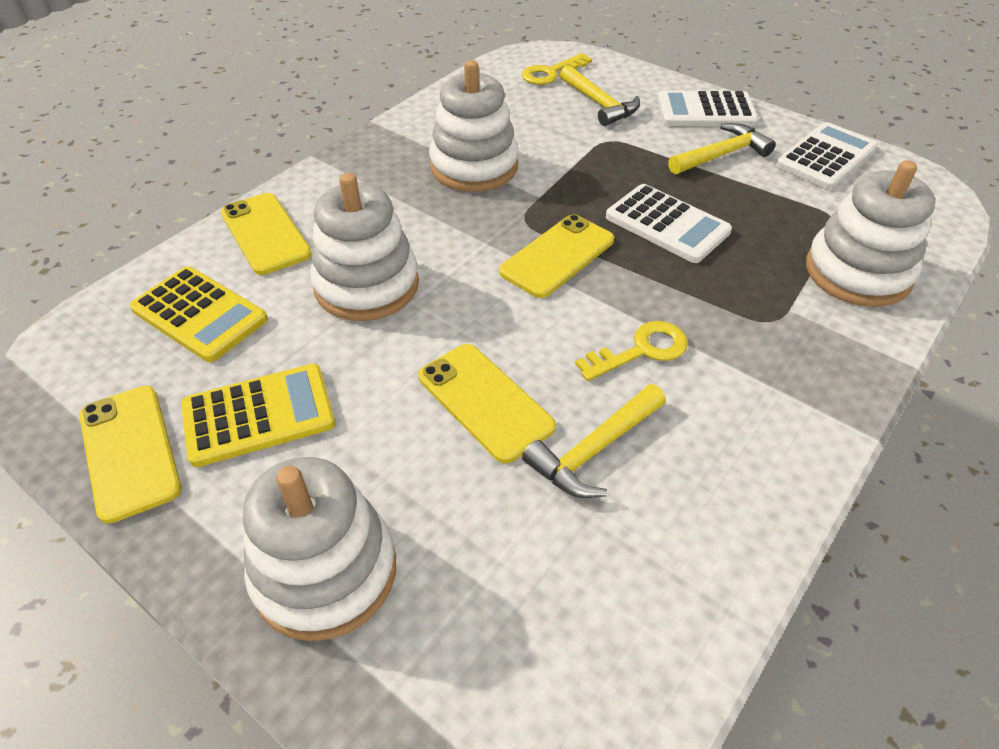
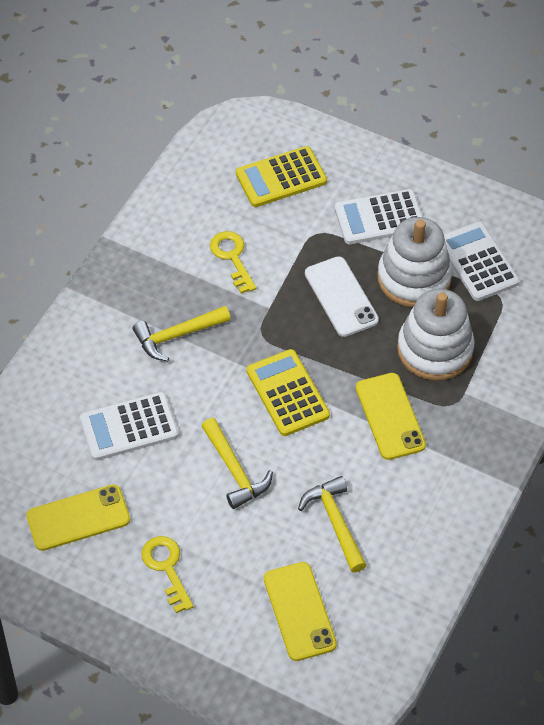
white phone: 0 -> 1
white stacking toy: 4 -> 2
yellow phone: 4 -> 3

